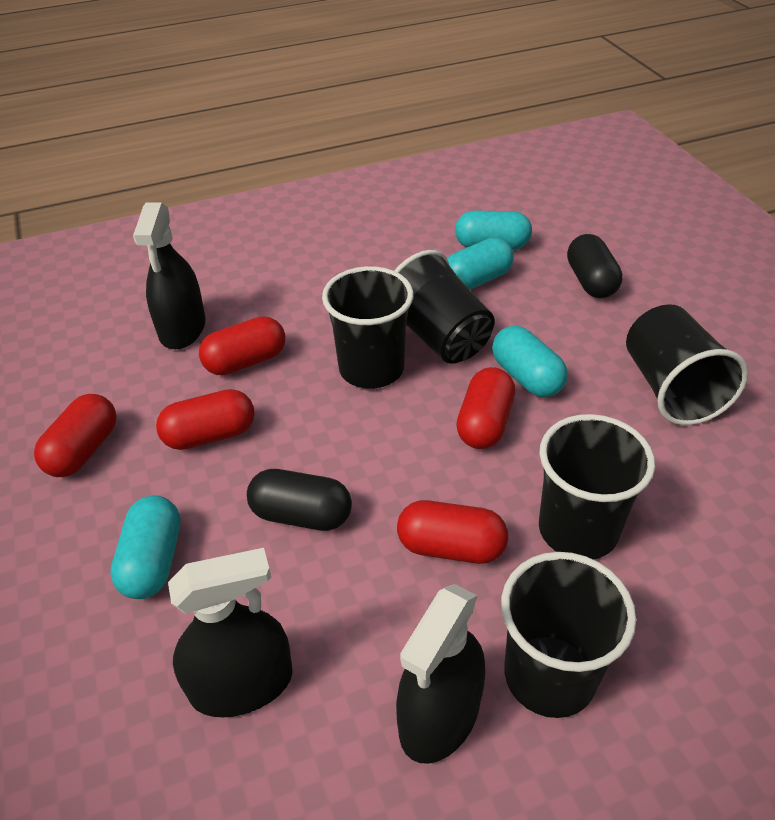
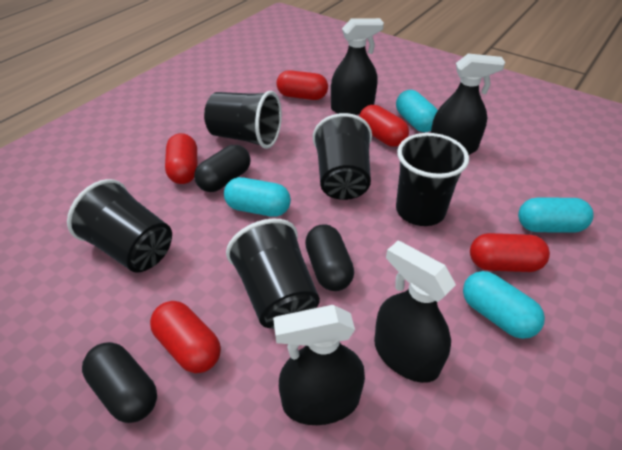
black capsule: 2 -> 3
black spray bottle: 3 -> 4

